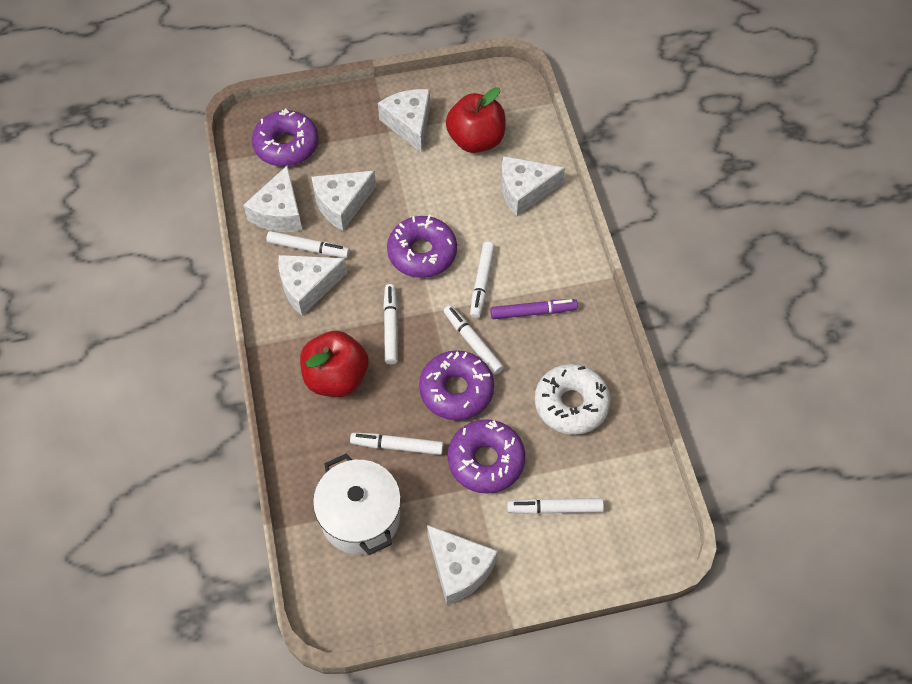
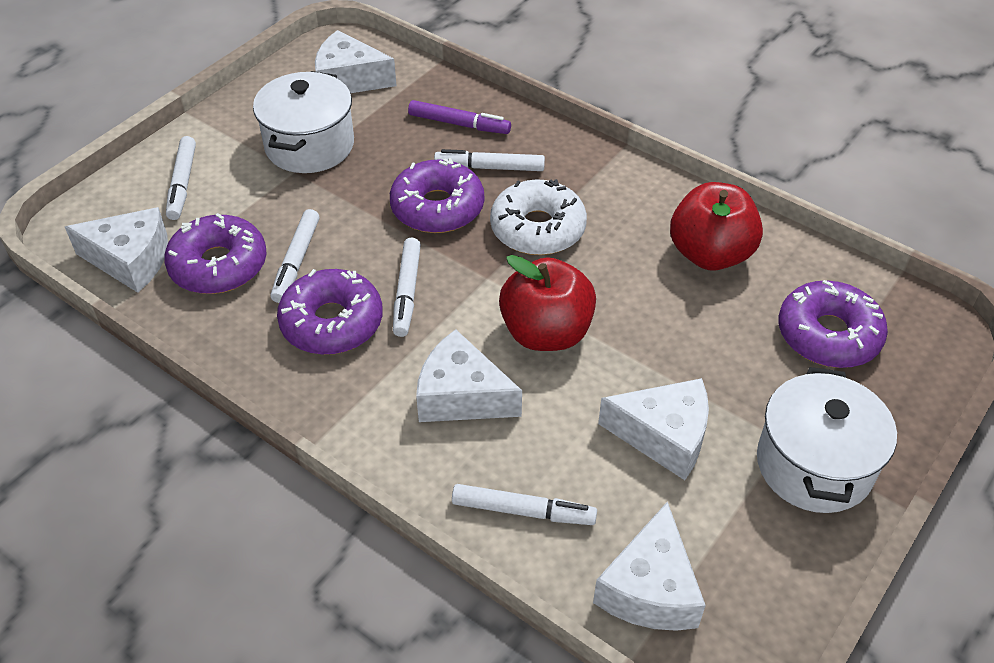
white cheese: 6 -> 5
white marker: 6 -> 5
white pot: 1 -> 2

